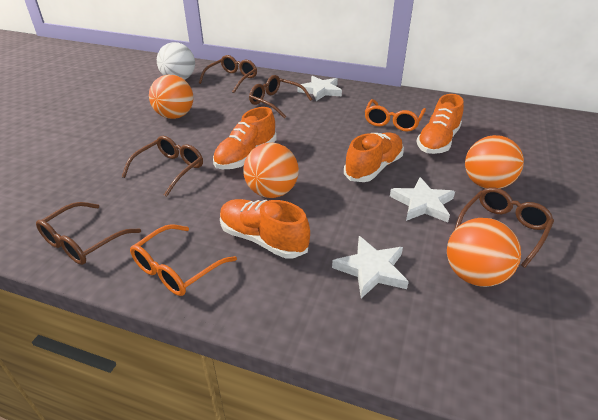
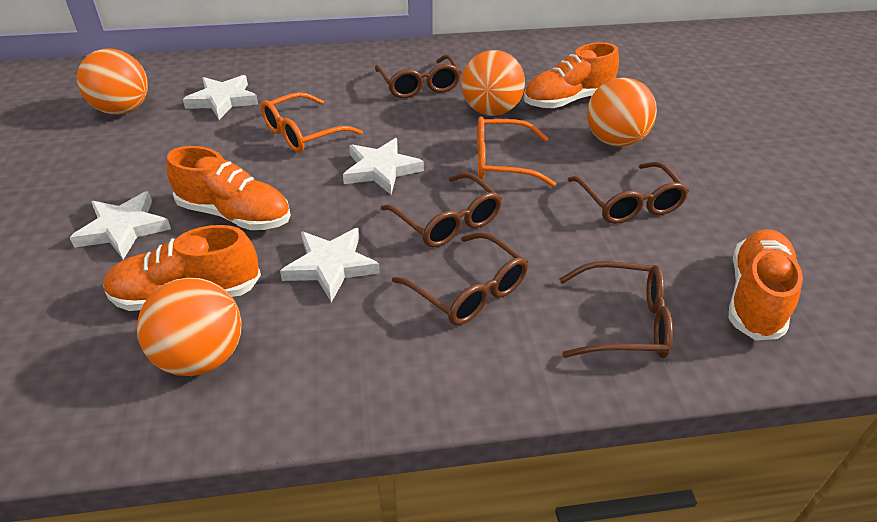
white ball: 1 -> 0
white star: 3 -> 4

